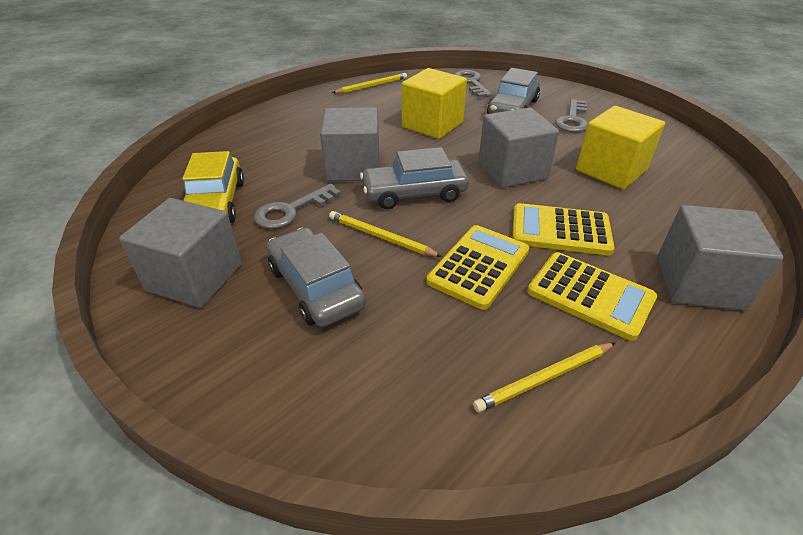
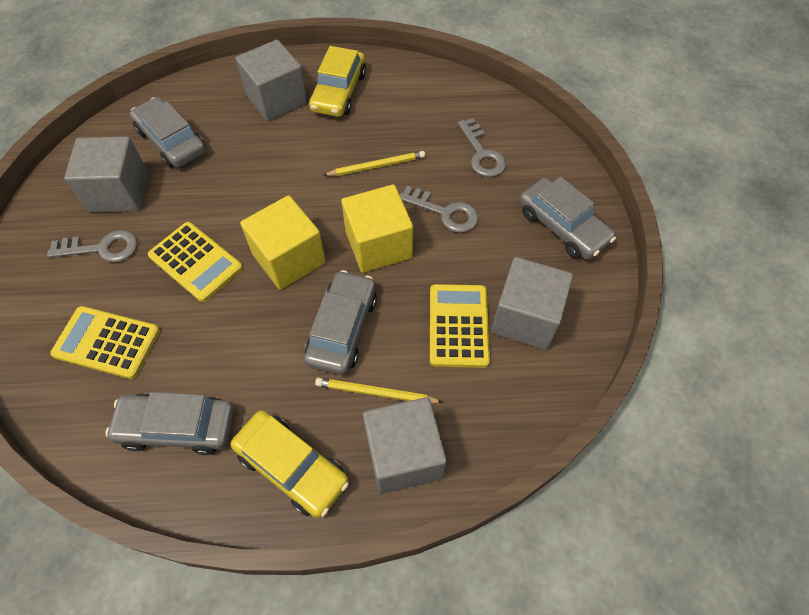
grey car: 3 -> 4
yellow car: 1 -> 2
yellow pencil: 3 -> 2

